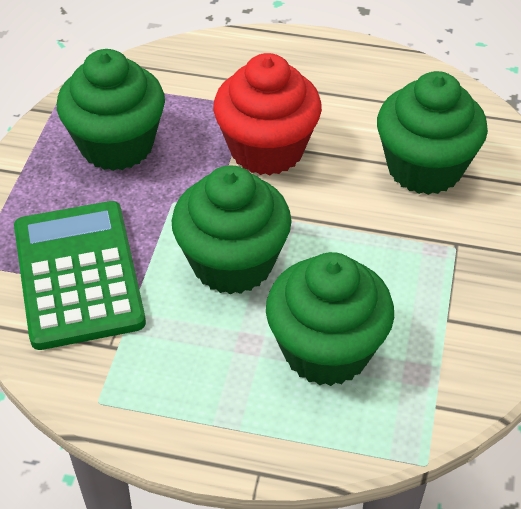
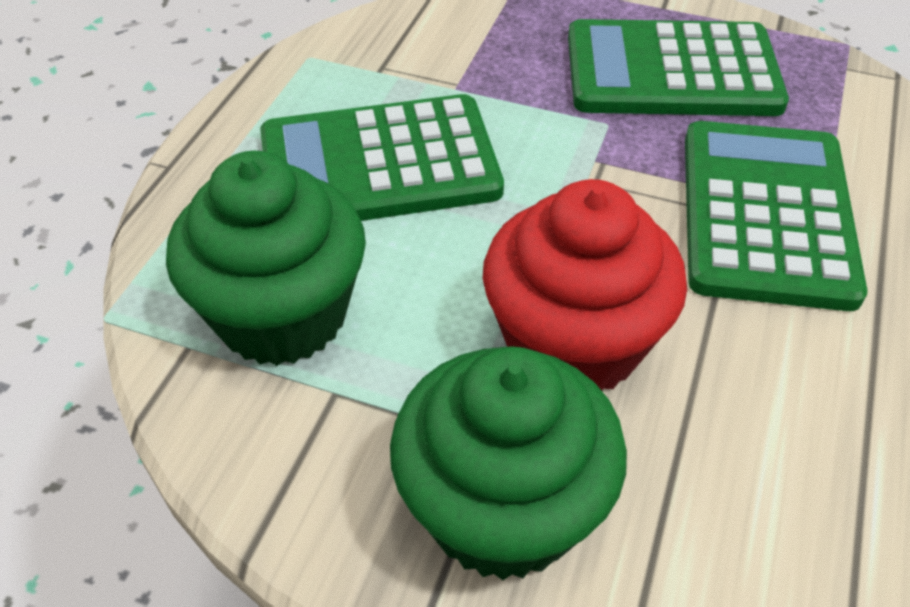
green calculator: 1 -> 3
green cupcake: 4 -> 2

